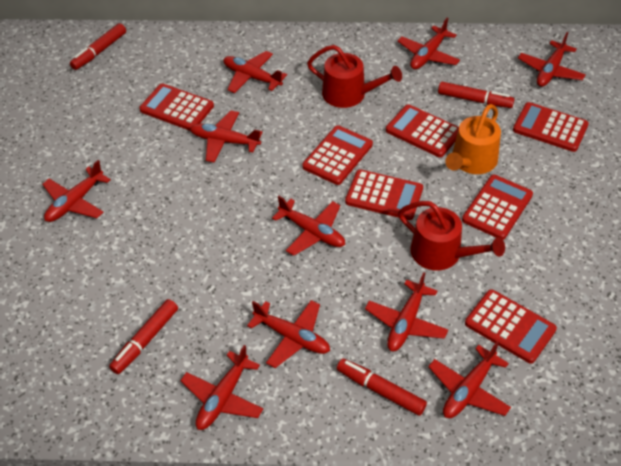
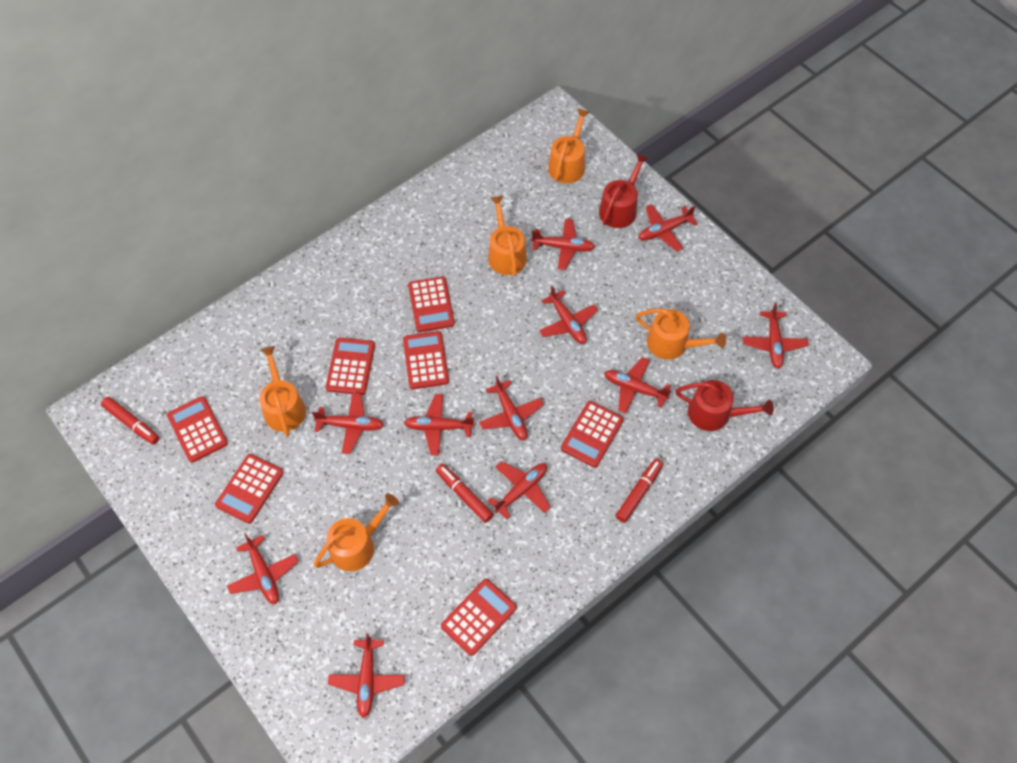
orange watering can: 1 -> 5
red marker: 4 -> 3
red plane: 10 -> 11

